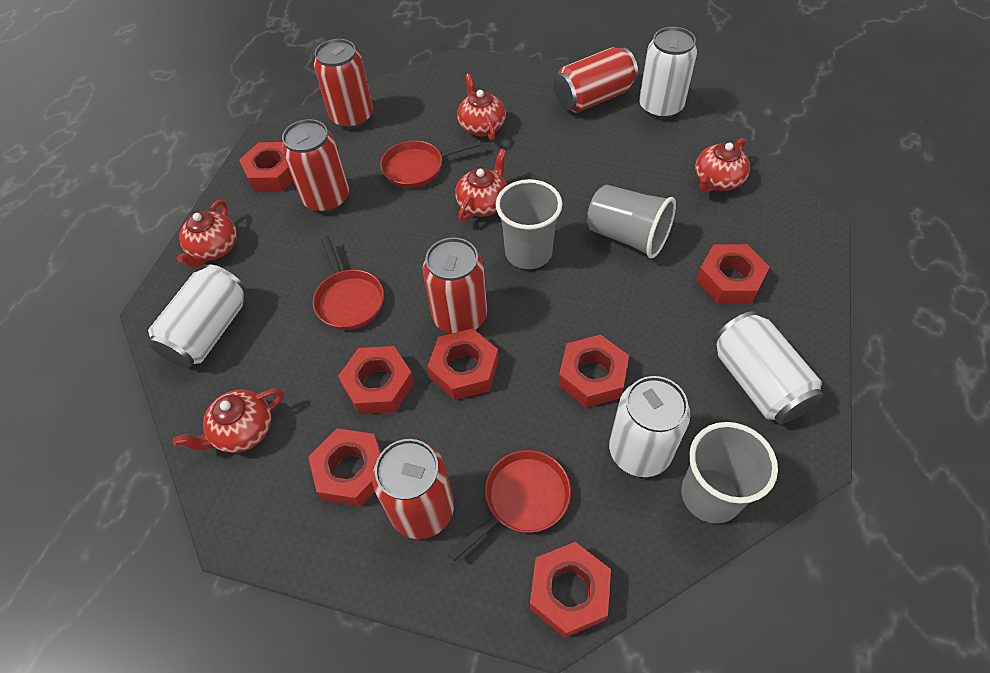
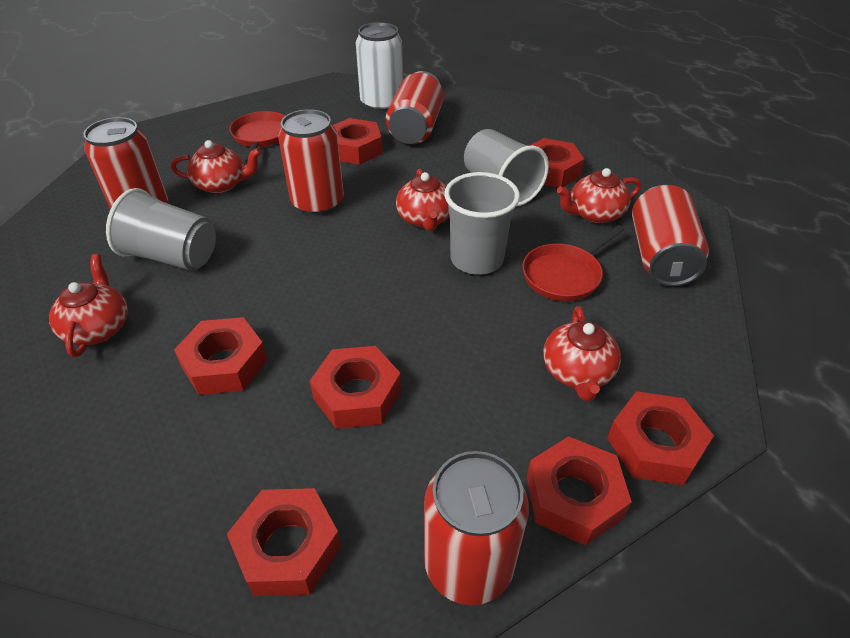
red pan: 3 -> 2
white can: 4 -> 1

